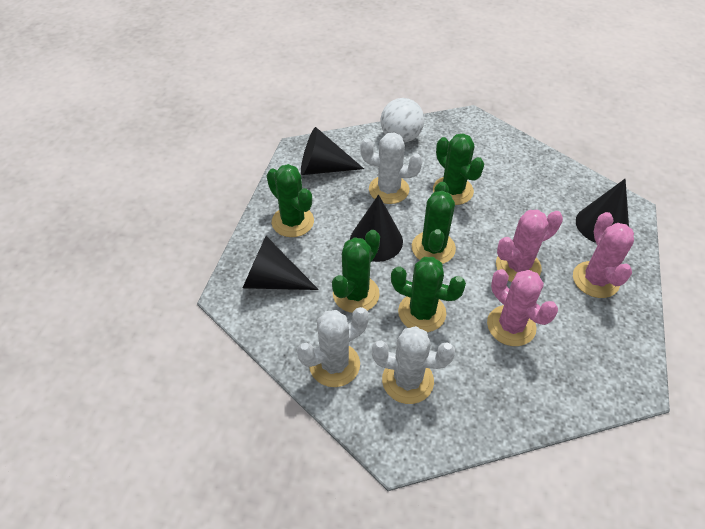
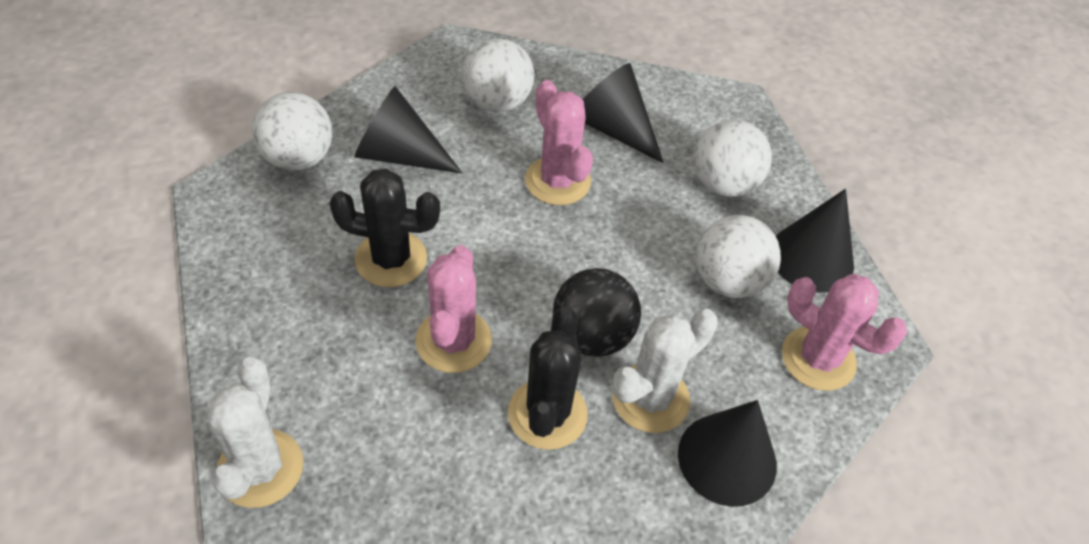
black ball: 0 -> 1
black cactus: 0 -> 2
green cactus: 5 -> 0
white ball: 1 -> 4
white cactus: 3 -> 2

